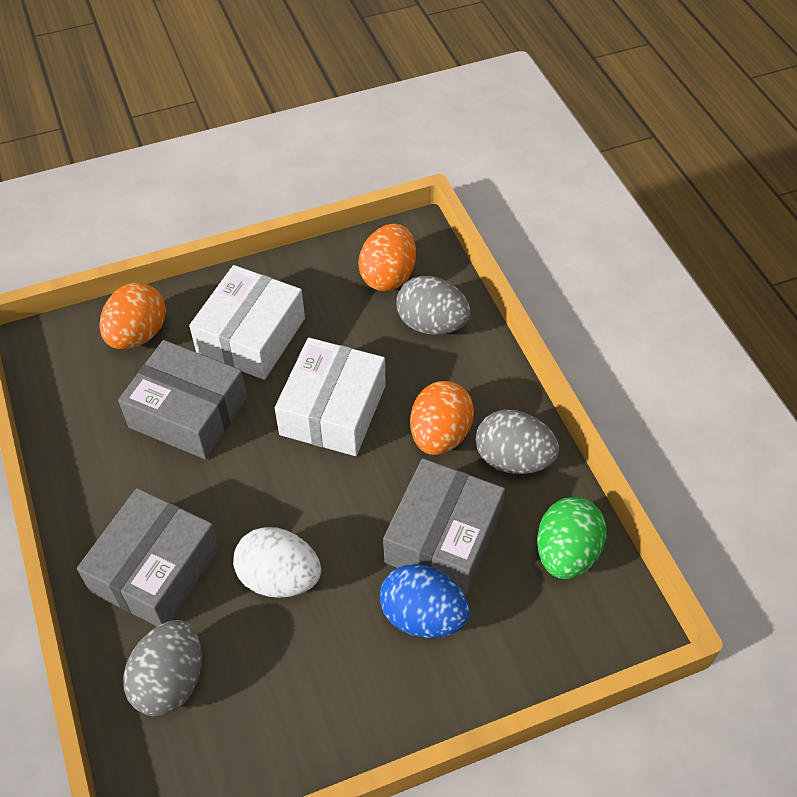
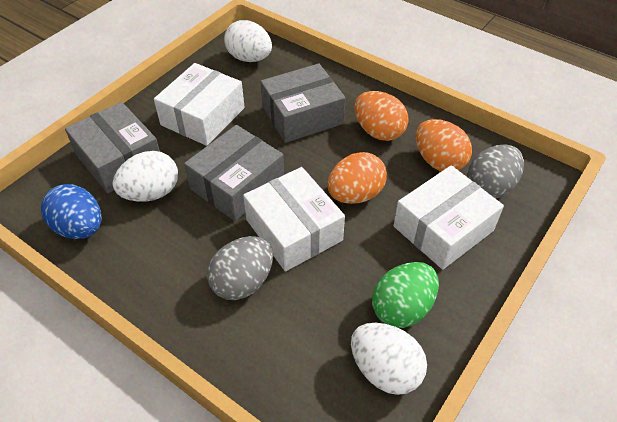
grey egg: 3 -> 2
white box: 2 -> 3
white egg: 1 -> 3

